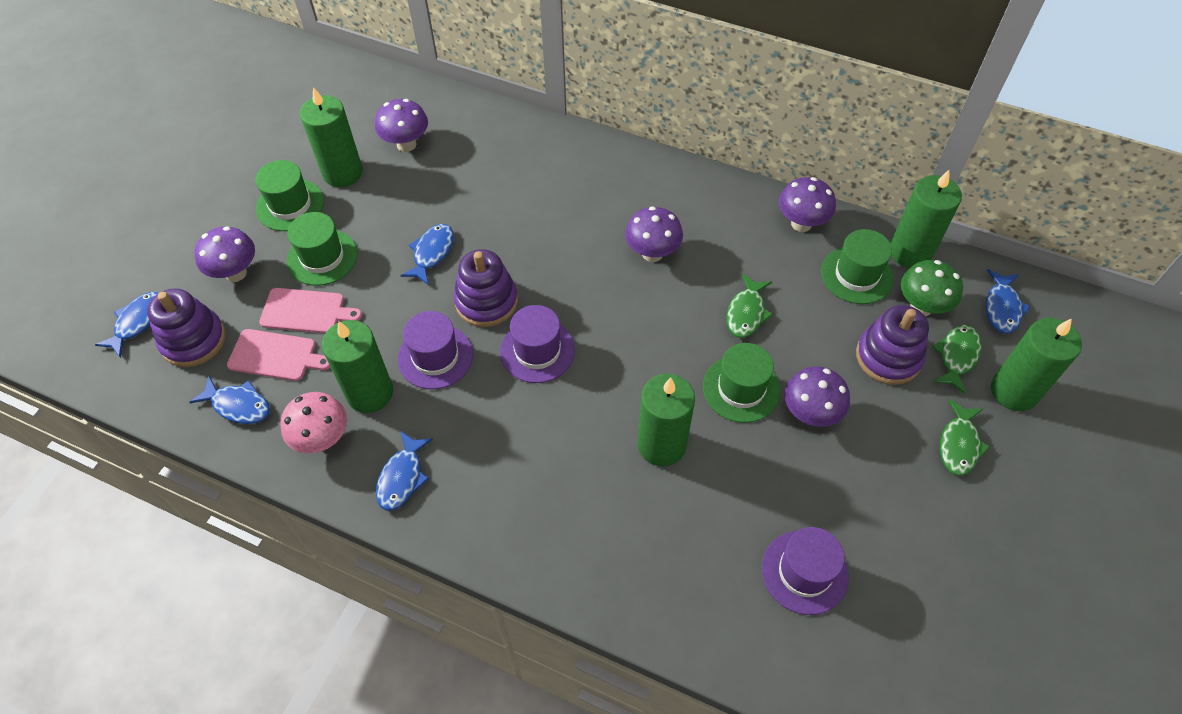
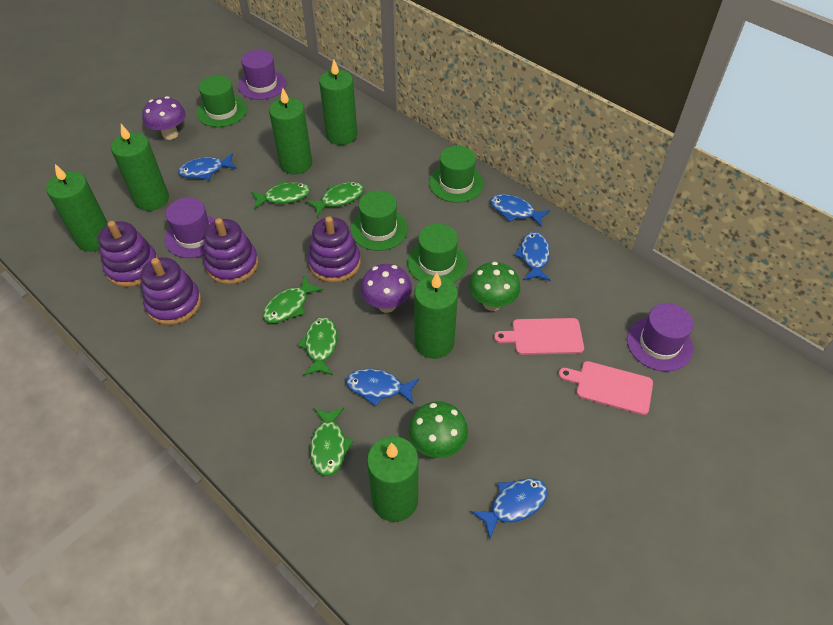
green candle: 5 -> 6
green fish: 3 -> 5
green mushroom: 1 -> 2
pink mushroom: 1 -> 0
purple mushroom: 5 -> 2
purple stacking toy: 3 -> 4

